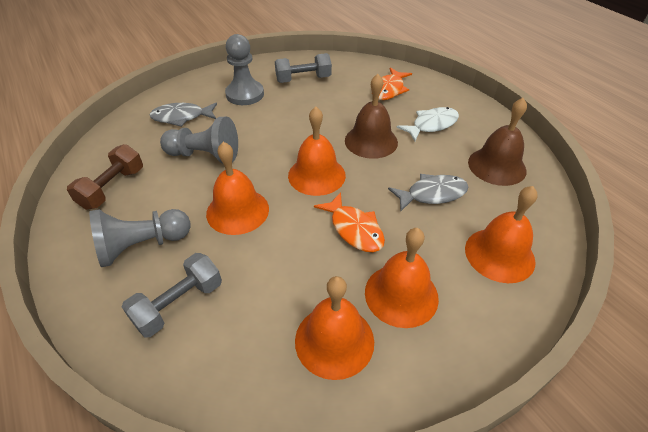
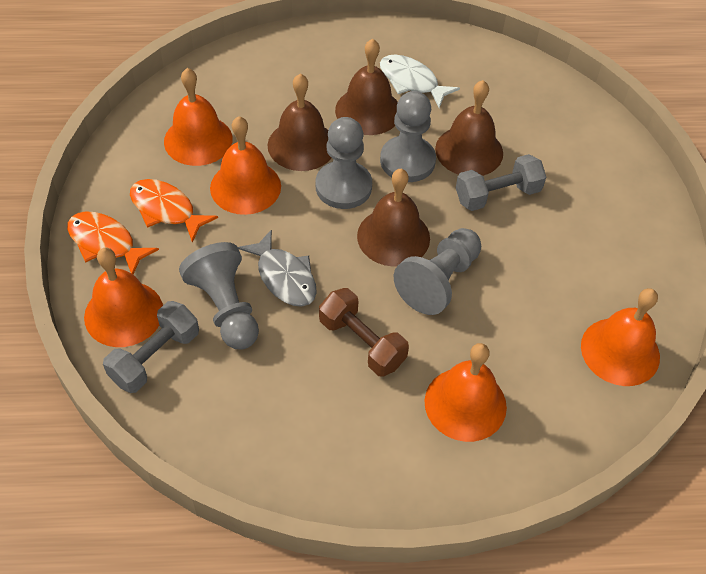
brown bell: 2 -> 4
grey fish: 2 -> 1
grey pawn: 3 -> 4

